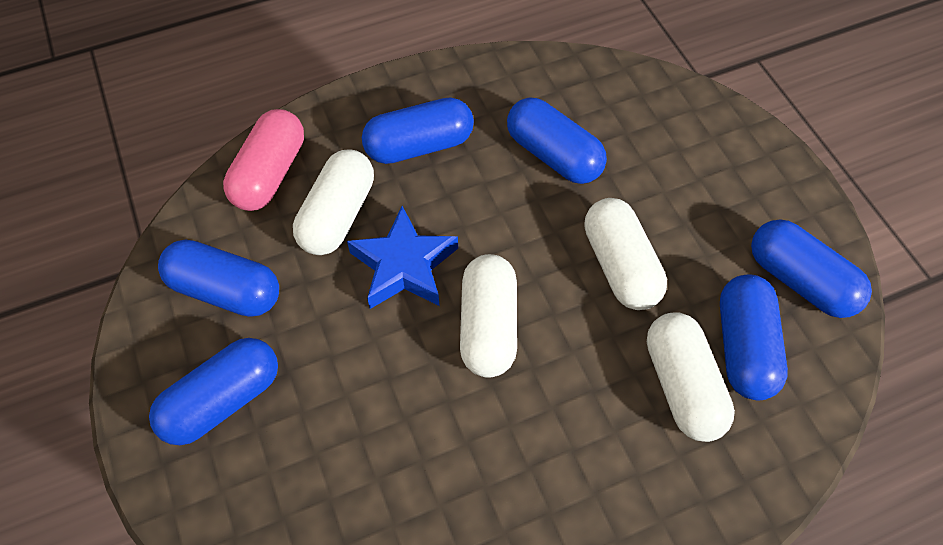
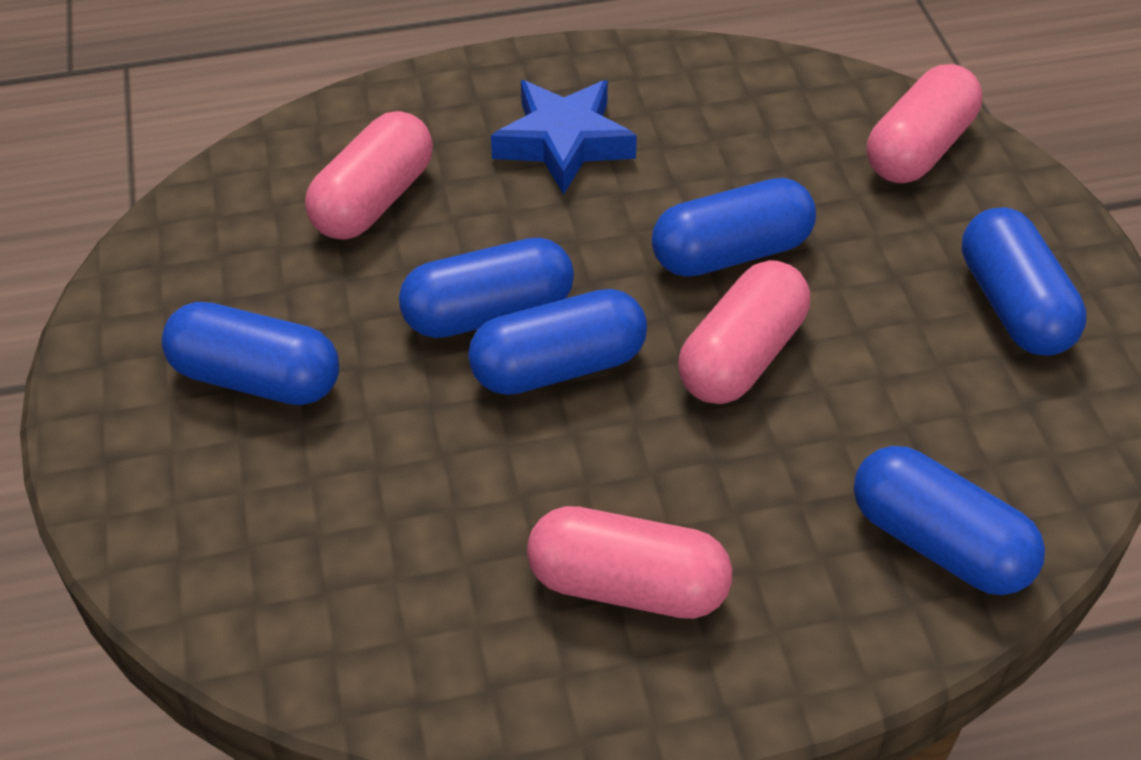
pink capsule: 1 -> 4
white capsule: 4 -> 0

